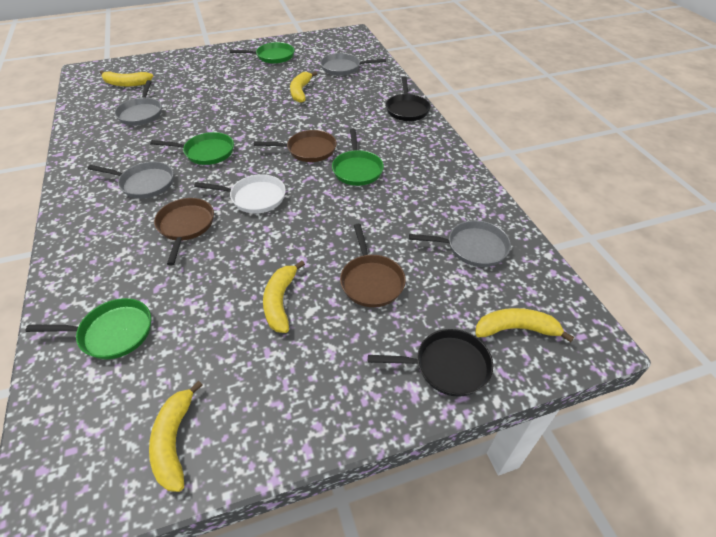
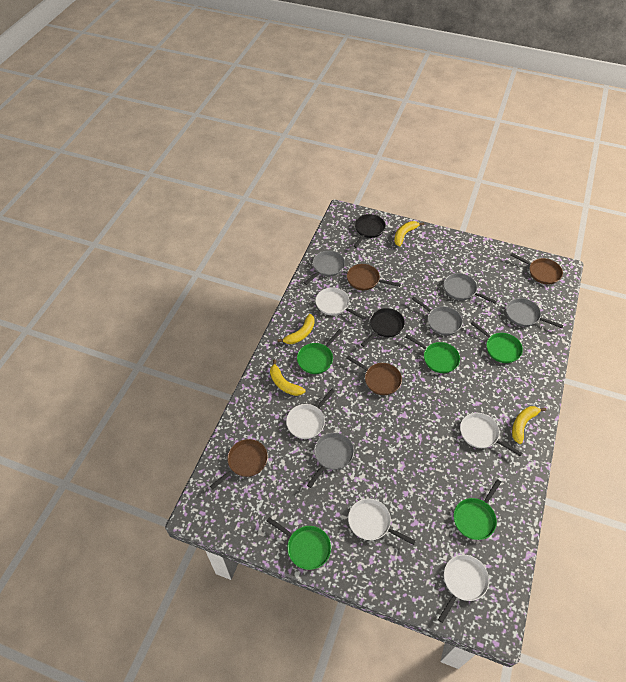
brown pan: 3 -> 4
green pan: 4 -> 5
grey pan: 4 -> 5
white pan: 1 -> 5
yellow banana: 5 -> 4

